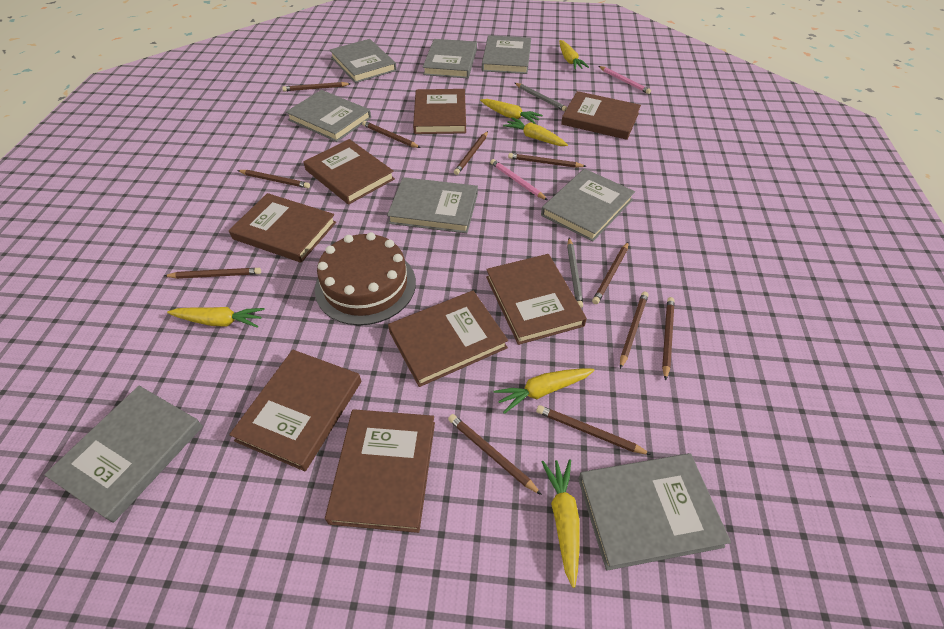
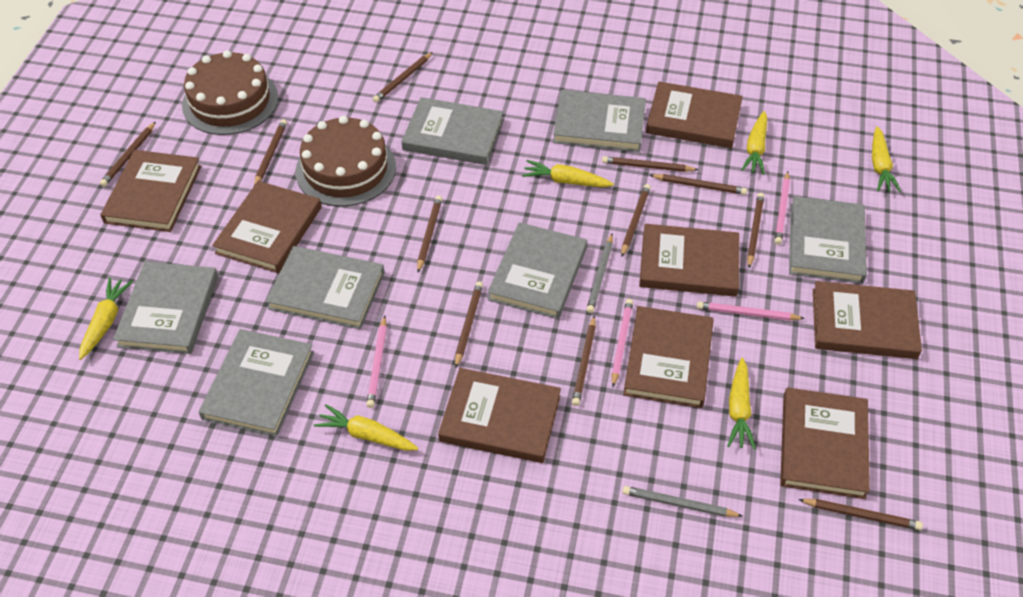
brown cake: 1 -> 2
grey book: 8 -> 7
pink pencil: 2 -> 4

